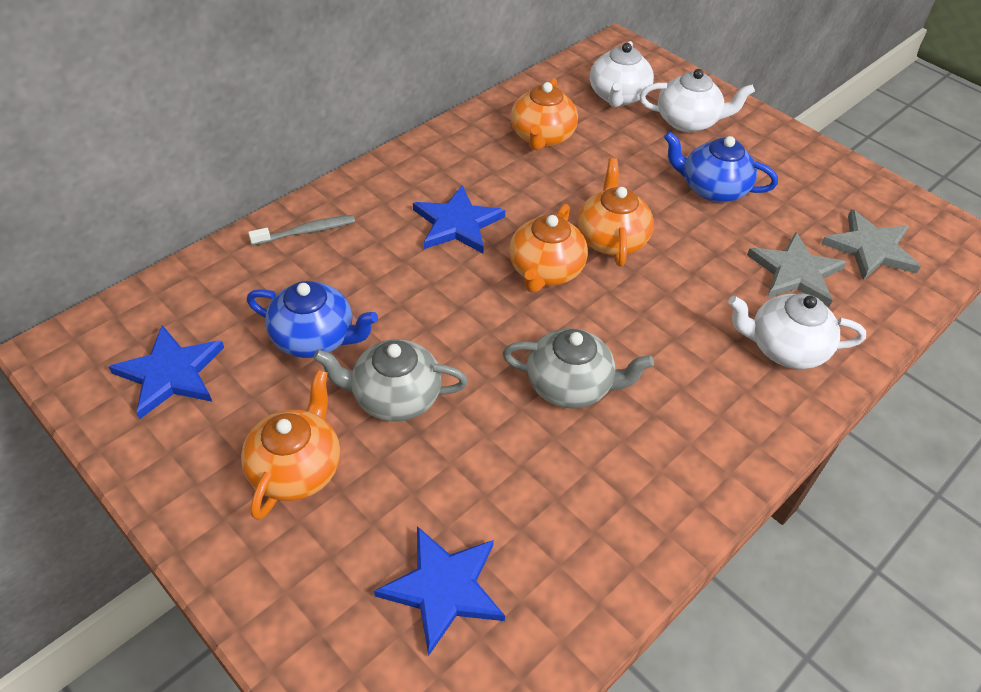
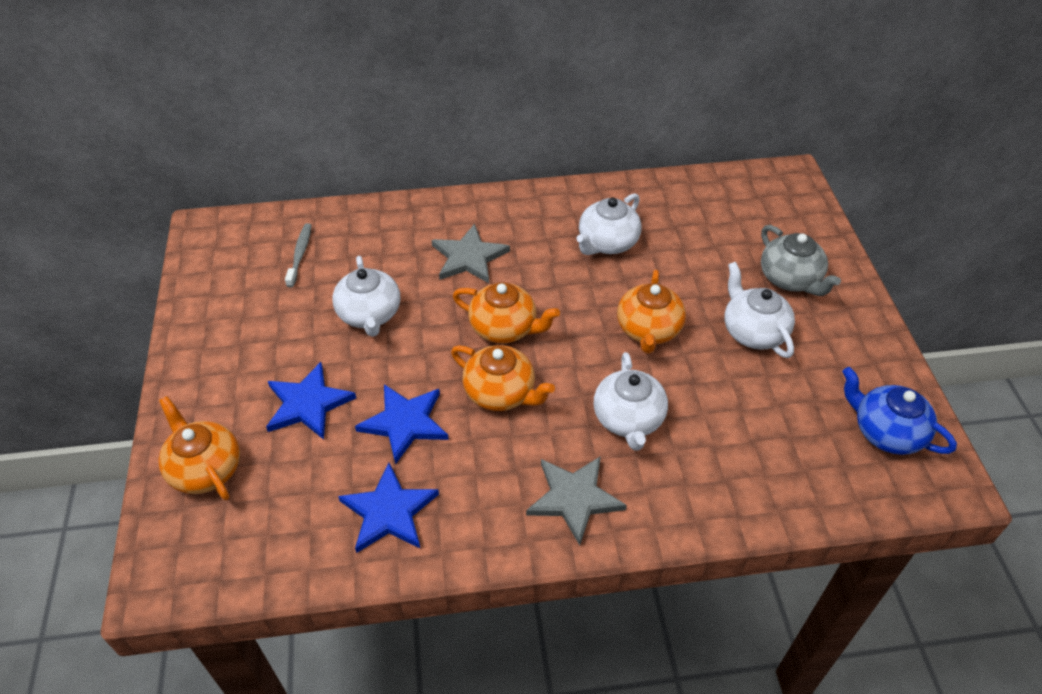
blue teapot: 2 -> 1
grey teapot: 2 -> 1
white teapot: 3 -> 4

